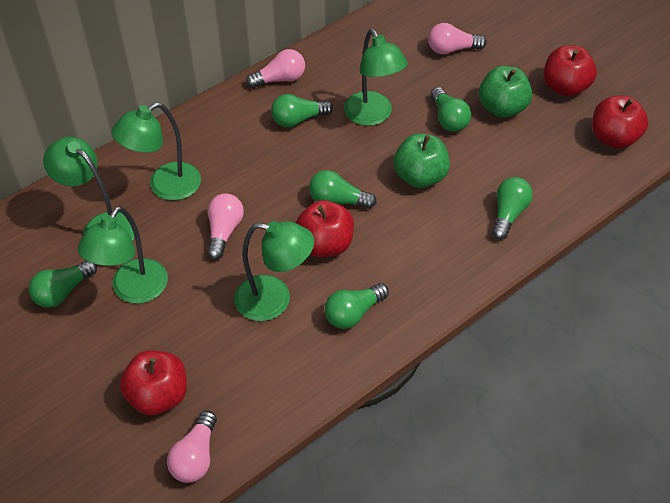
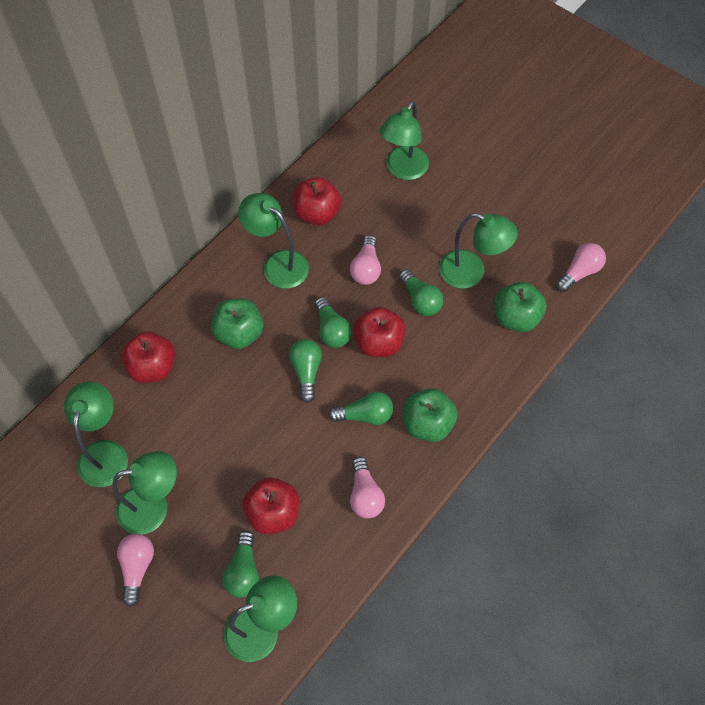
green apple: 2 -> 3
green lamp: 5 -> 6
green light bulb: 6 -> 5

